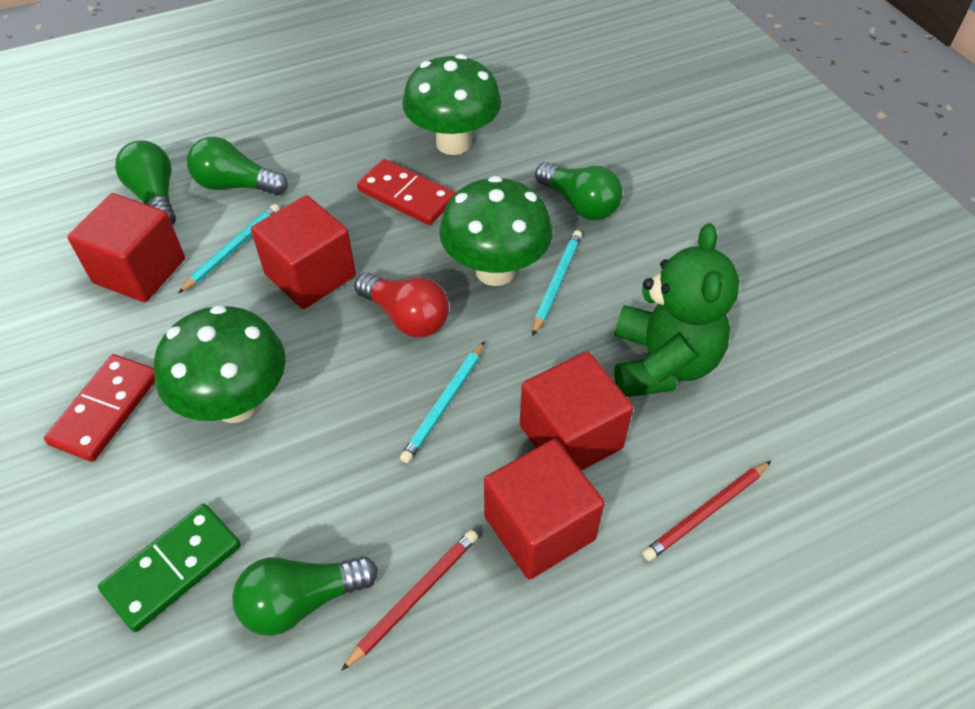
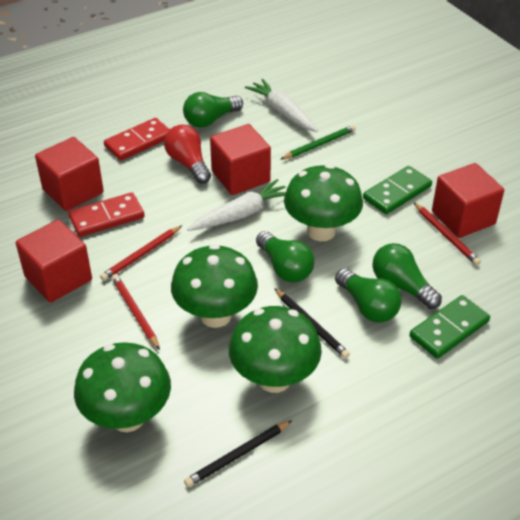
black pencil: 0 -> 2
green domino: 1 -> 2
green mushroom: 3 -> 4
green pencil: 0 -> 1
green teddy bear: 1 -> 0
red pencil: 2 -> 3
turquoise pencil: 3 -> 0
white carrot: 0 -> 2

